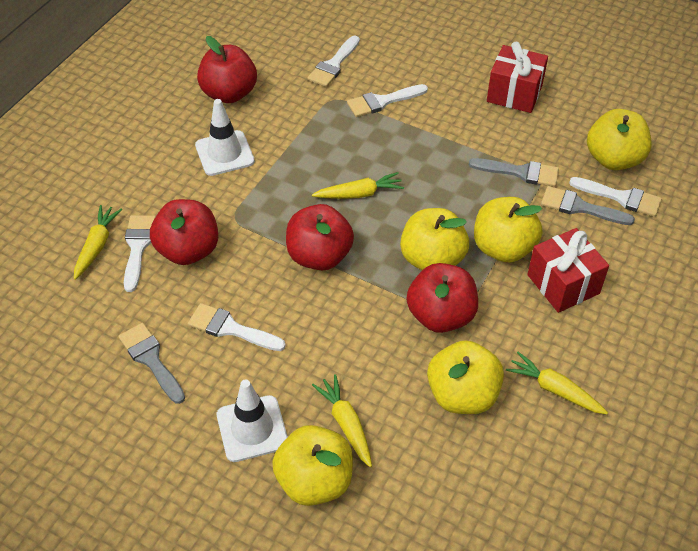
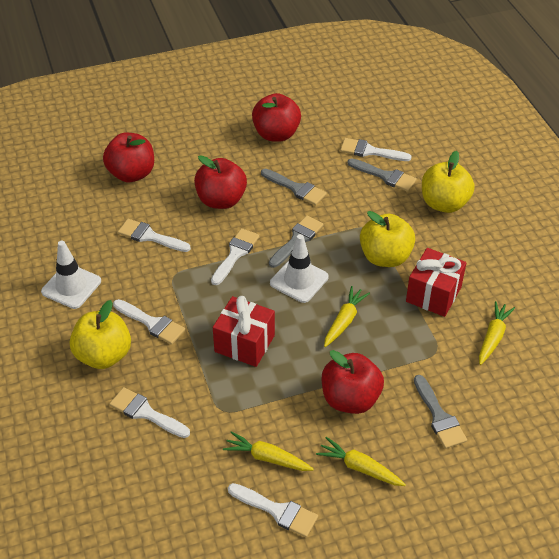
grey brush: 3 -> 4
white brush: 5 -> 6
yellow apple: 5 -> 3

